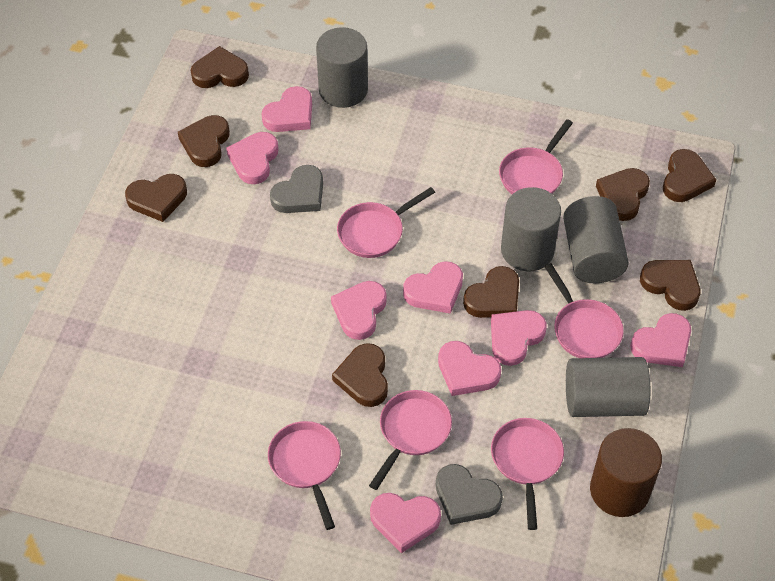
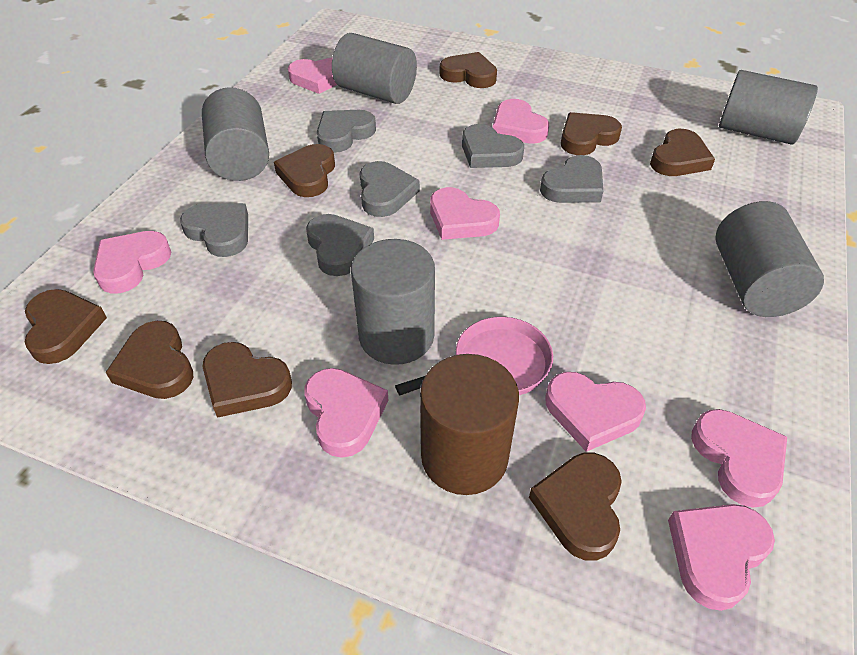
grey cylinder: 4 -> 5
grey heart: 2 -> 6
pink pan: 6 -> 1

